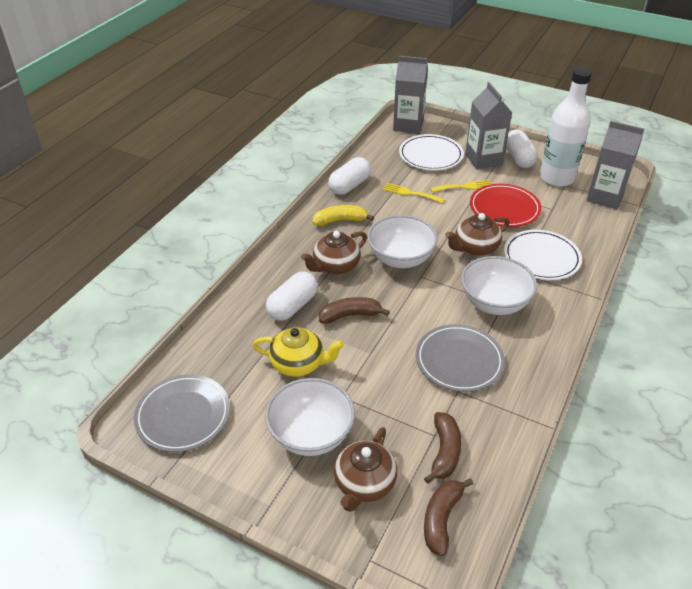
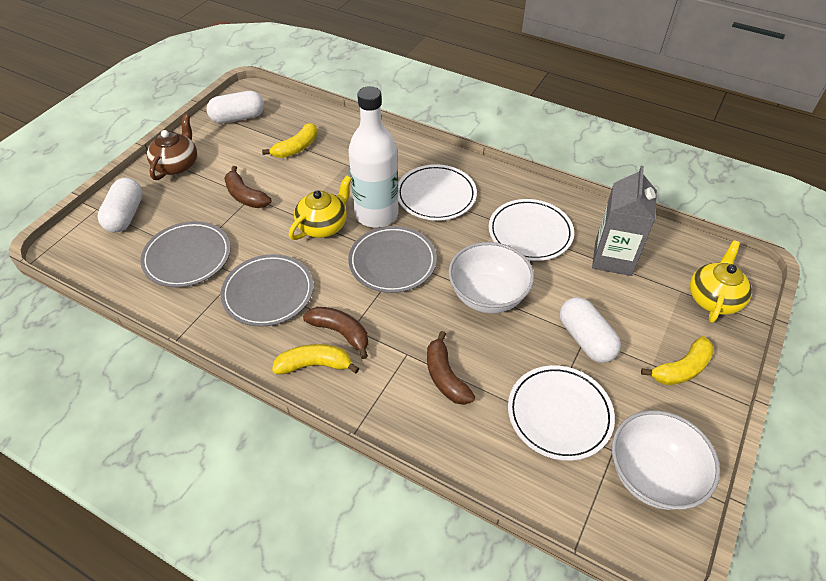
brown teapot: 3 -> 1
grey carton: 3 -> 1
grey plate: 2 -> 3
red plate: 1 -> 0
white bowl: 3 -> 2
white plate: 2 -> 3
yellow banana: 1 -> 3
yellow fork: 2 -> 0
yellow teapot: 1 -> 2

